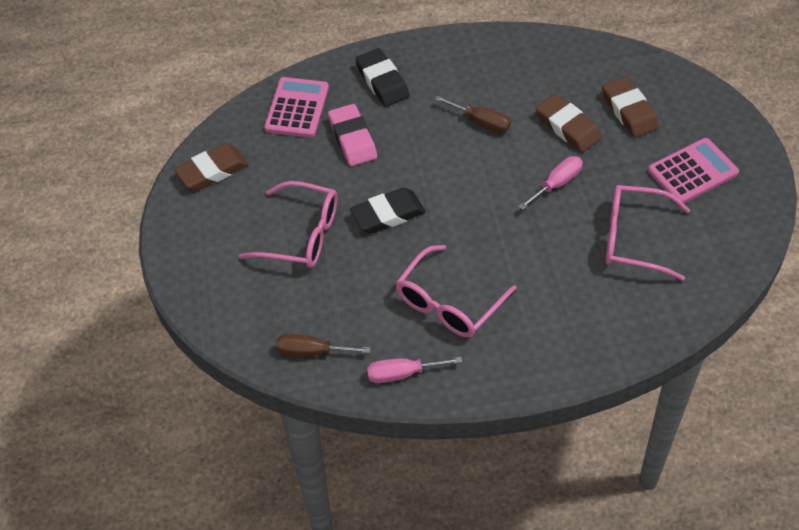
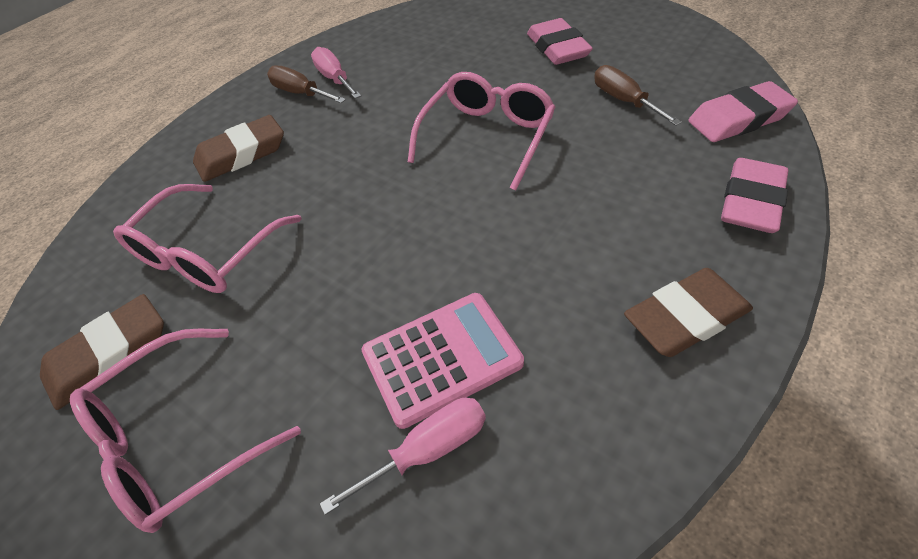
black eraser: 2 -> 0
pink calculator: 2 -> 1
pink eraser: 1 -> 3

